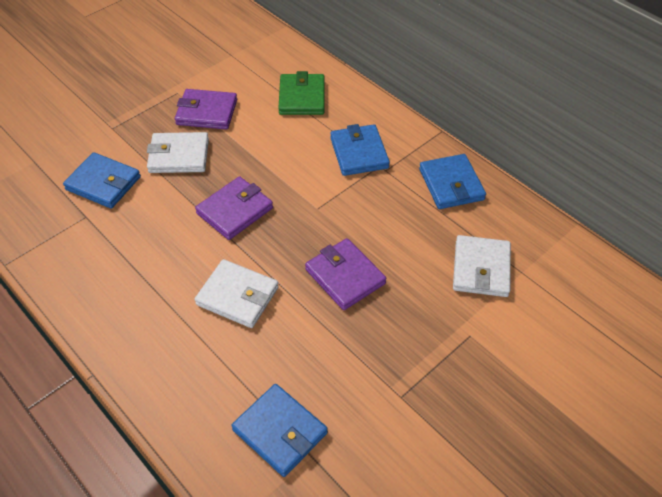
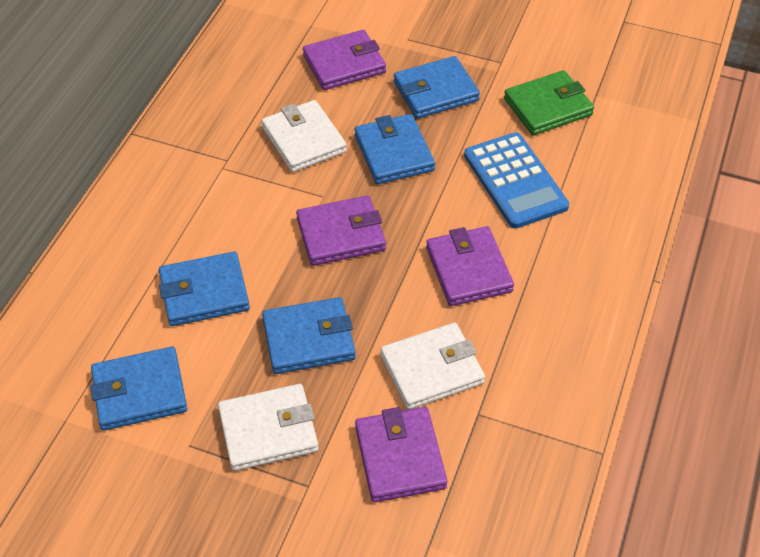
blue calculator: 0 -> 1
blue wallet: 4 -> 5
purple wallet: 3 -> 4

